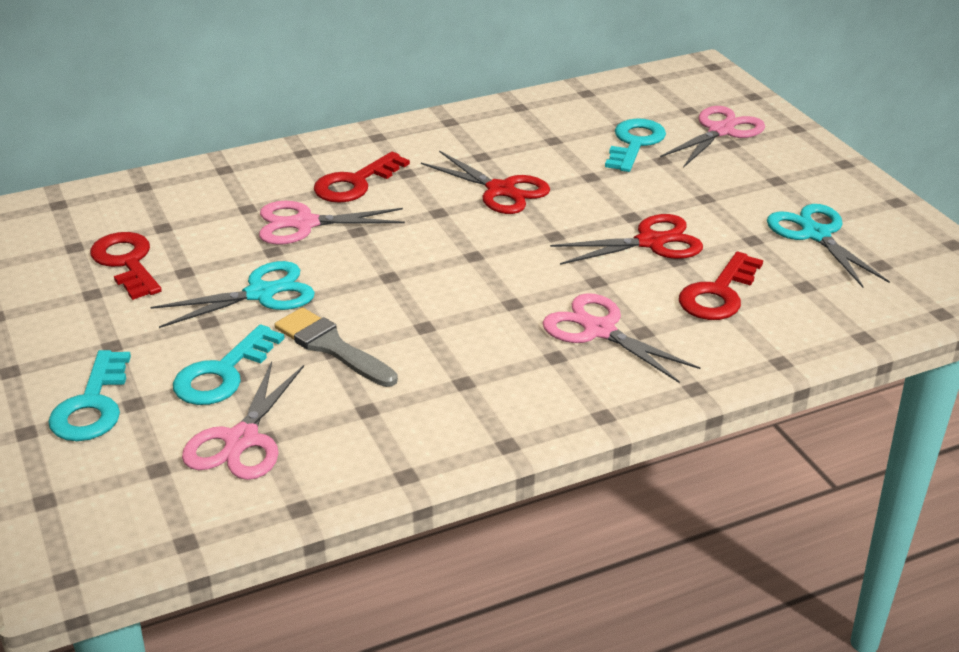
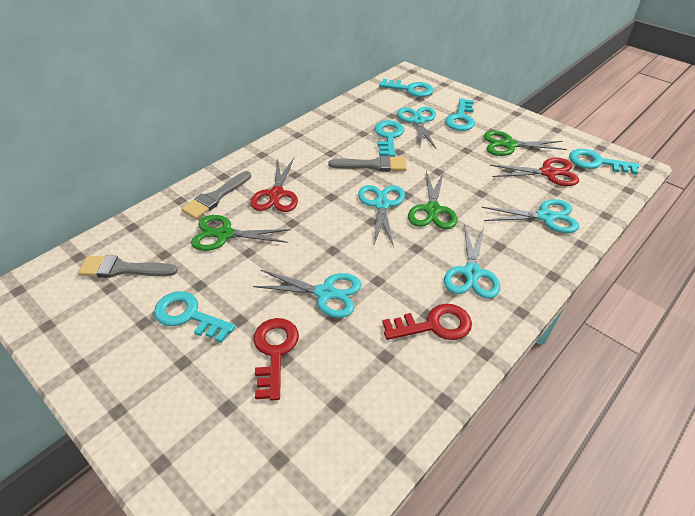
green scissors: 0 -> 3
grey brush: 1 -> 3
pink scissors: 4 -> 0
red key: 3 -> 2
turquoise key: 3 -> 5
turquoise scissors: 2 -> 5

